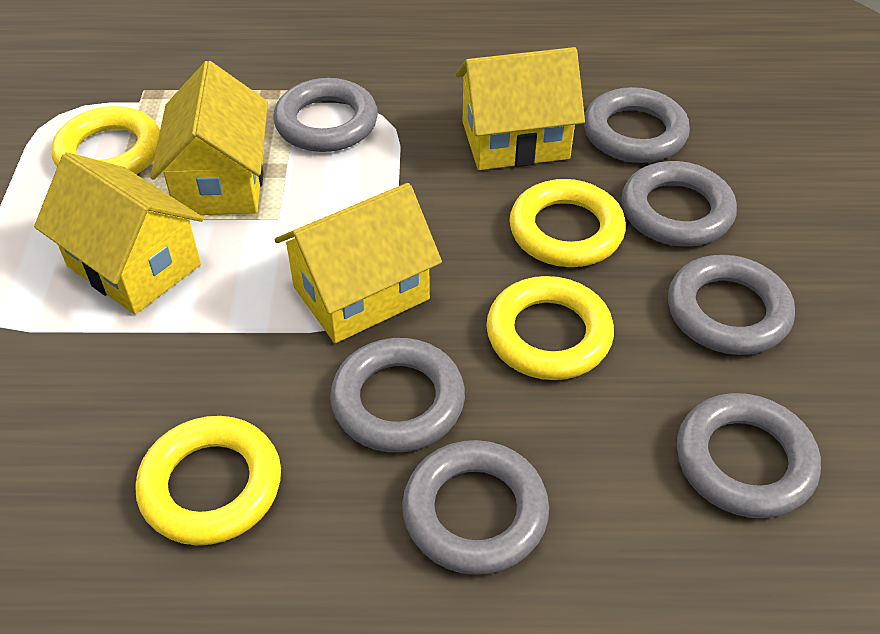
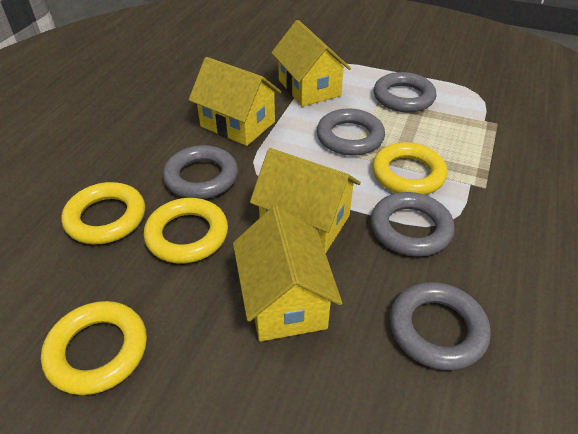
grey ring: 7 -> 5

